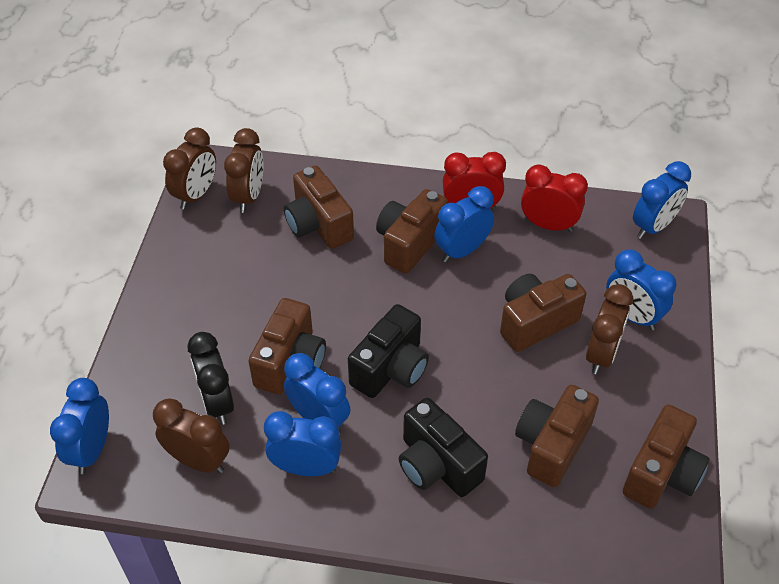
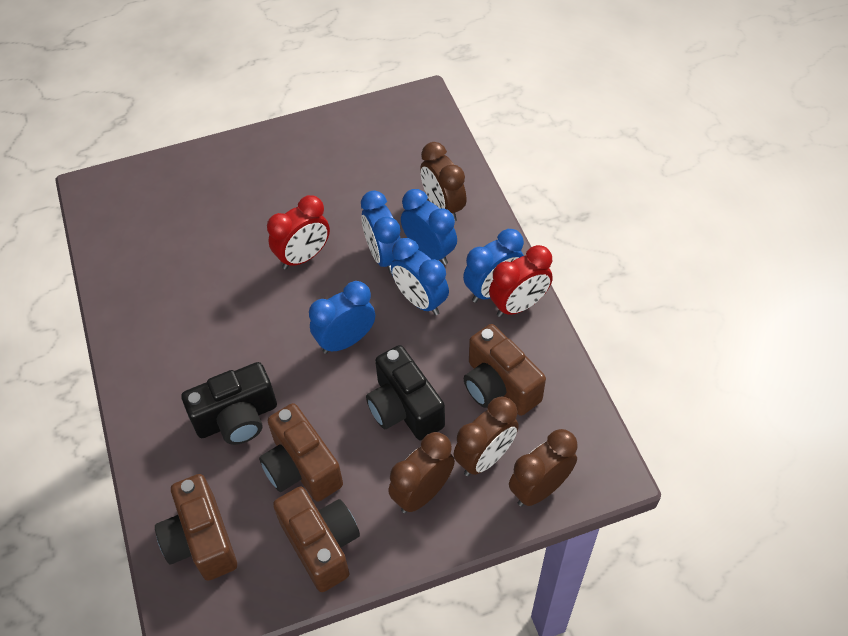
black clock: 1 -> 0
blue clock: 6 -> 5
brown camera: 6 -> 4

